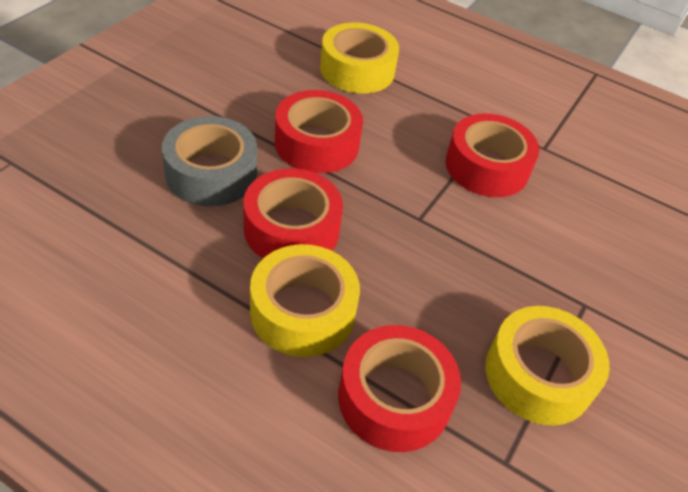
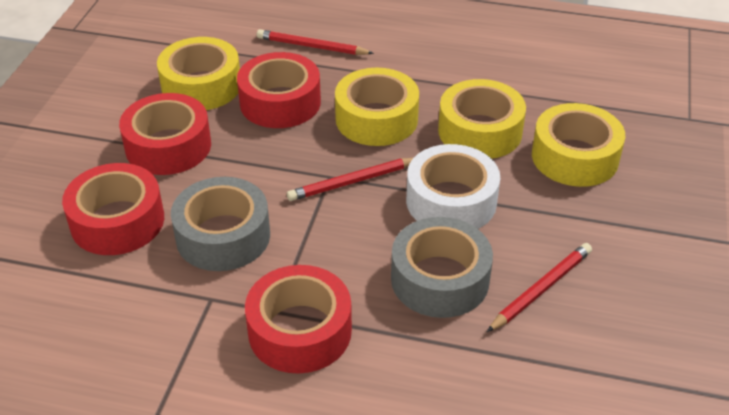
grey tape: 1 -> 2
red pencil: 0 -> 3
white tape: 0 -> 1
yellow tape: 3 -> 4

